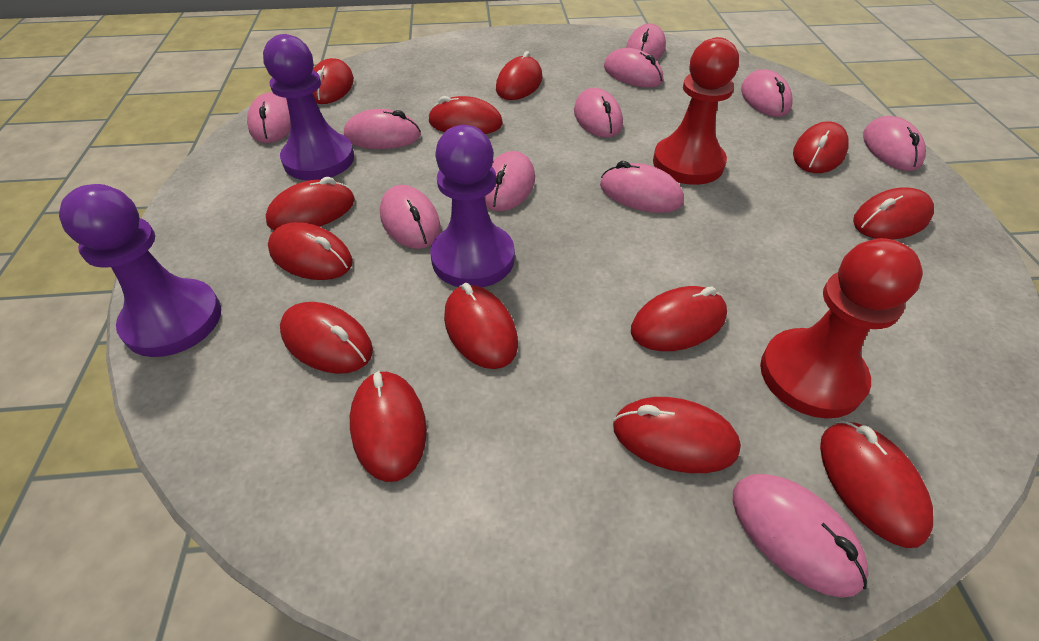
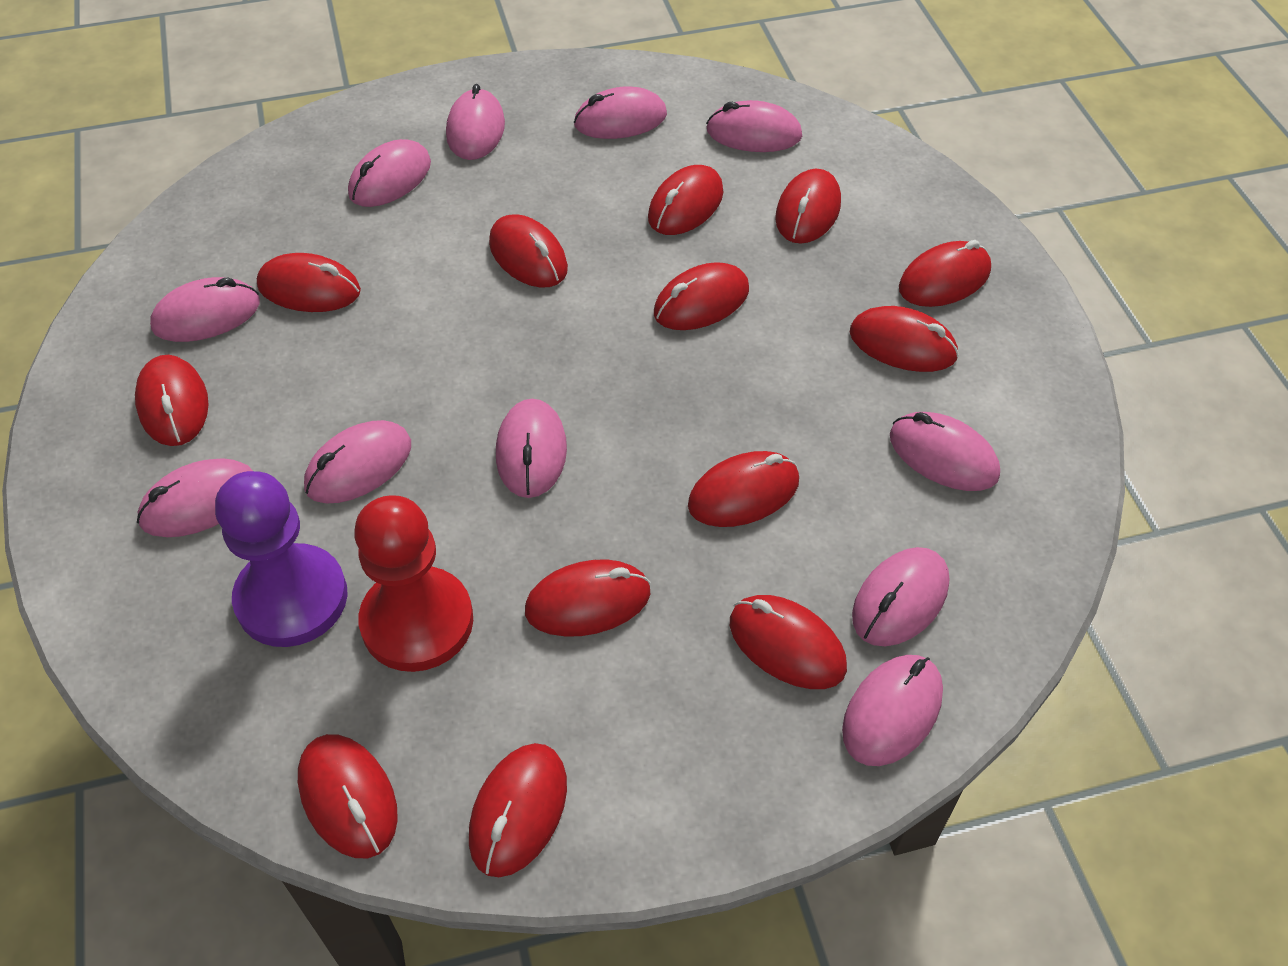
purple pawn: 3 -> 1
red pawn: 2 -> 1

